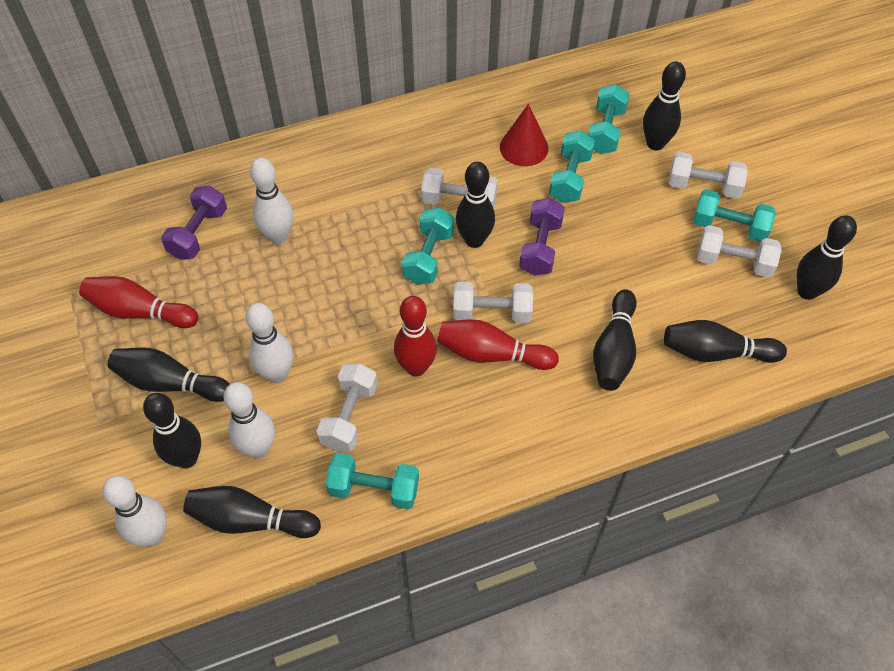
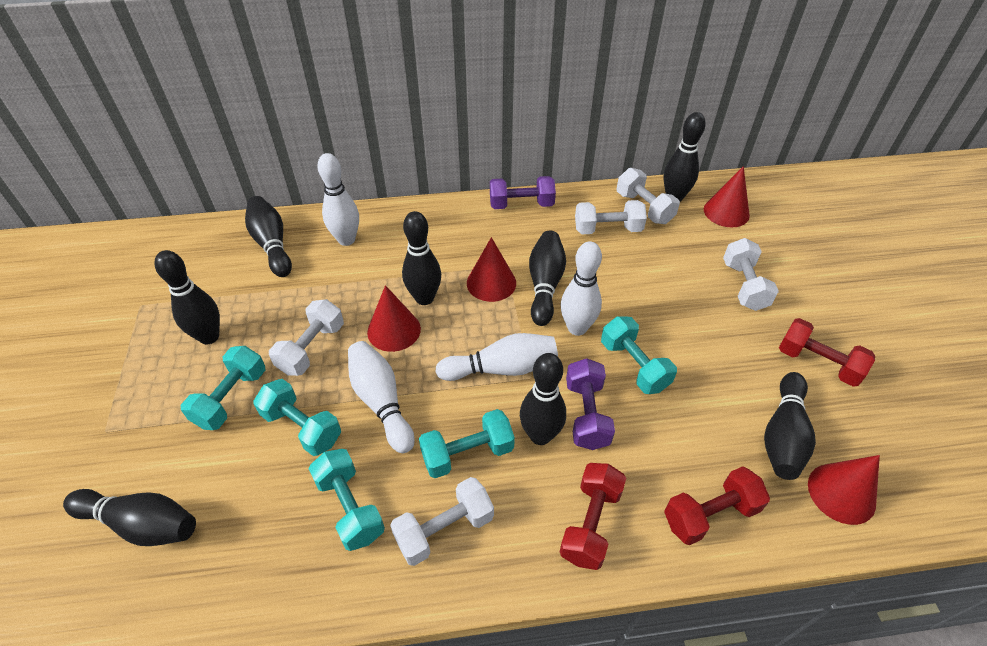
red bowling pin: 3 -> 0
red cone: 1 -> 4
red dumbbell: 0 -> 3

